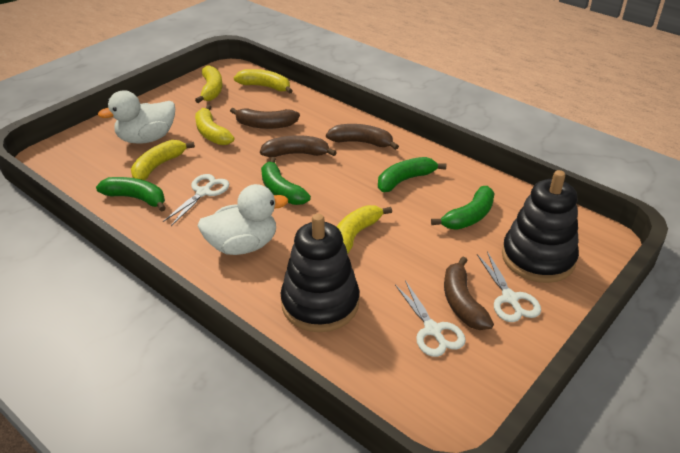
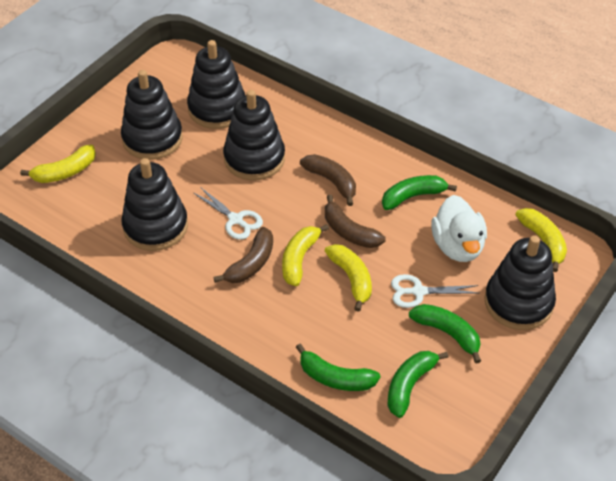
black stacking toy: 2 -> 5
brown banana: 4 -> 3
white duck: 2 -> 1
white scissors: 3 -> 2
yellow banana: 5 -> 4

